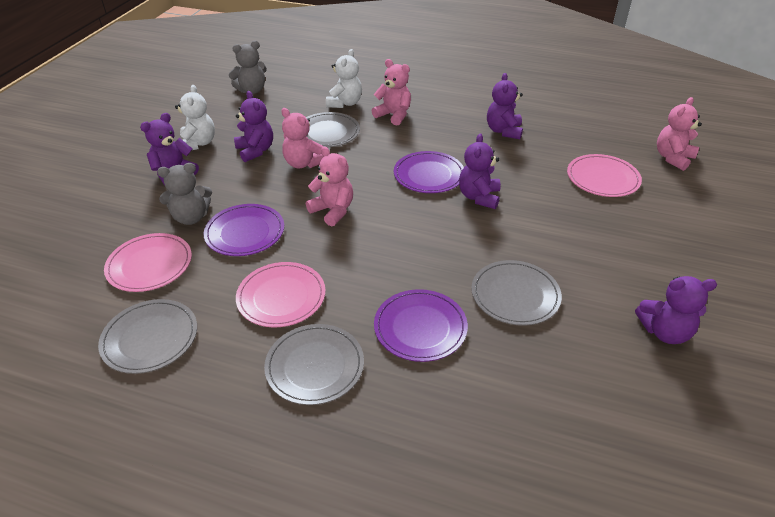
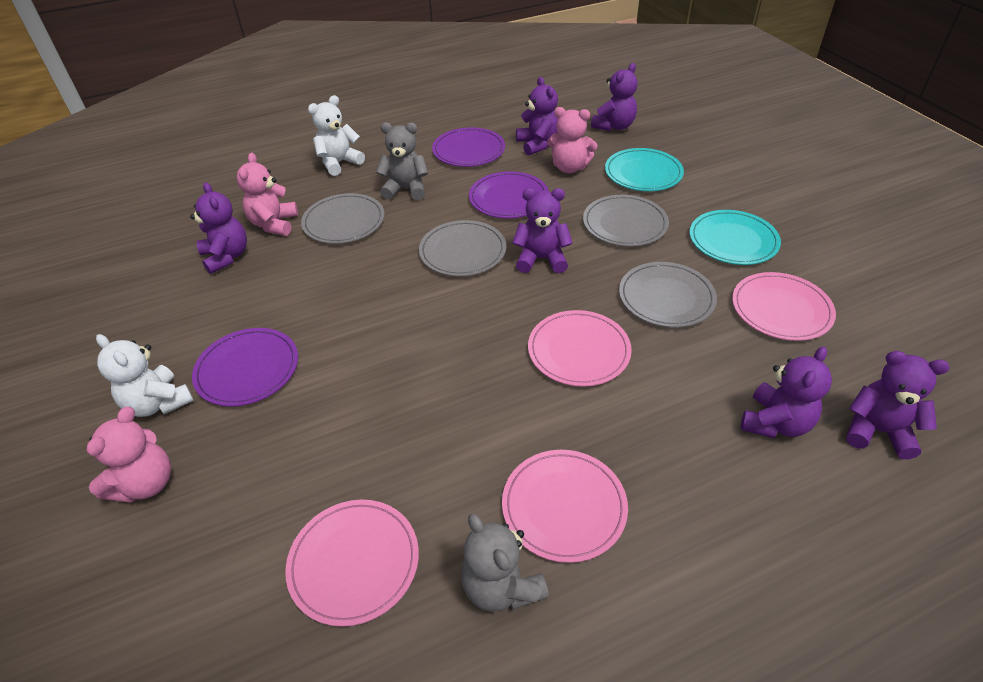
pink plate: 3 -> 4
pink teddy bear: 4 -> 3
purple teddy bear: 5 -> 6
turquoise plate: 0 -> 2

